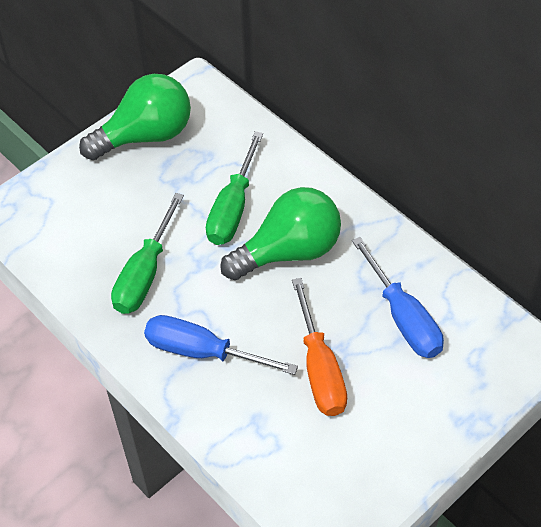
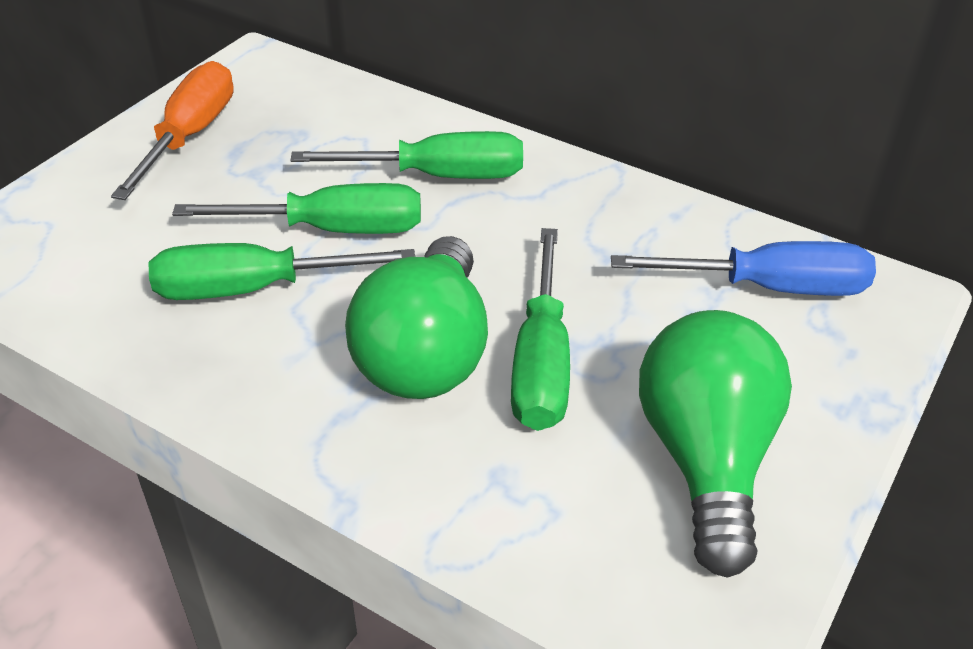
blue screwdriver: 2 -> 1
green screwdriver: 2 -> 4

